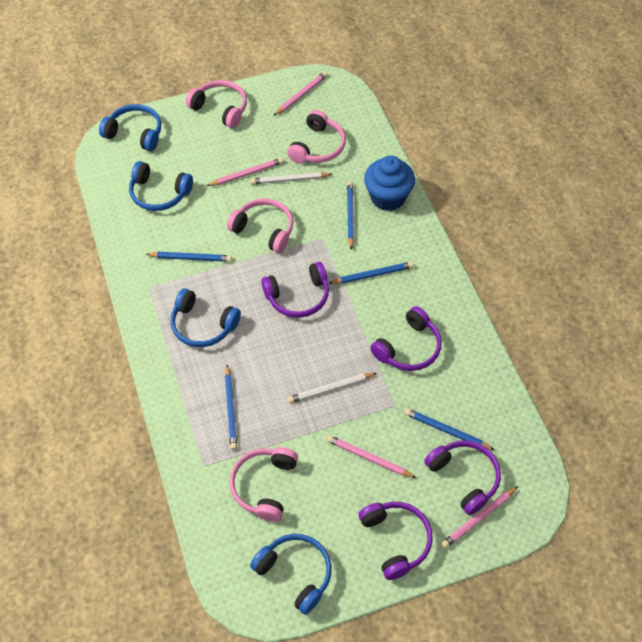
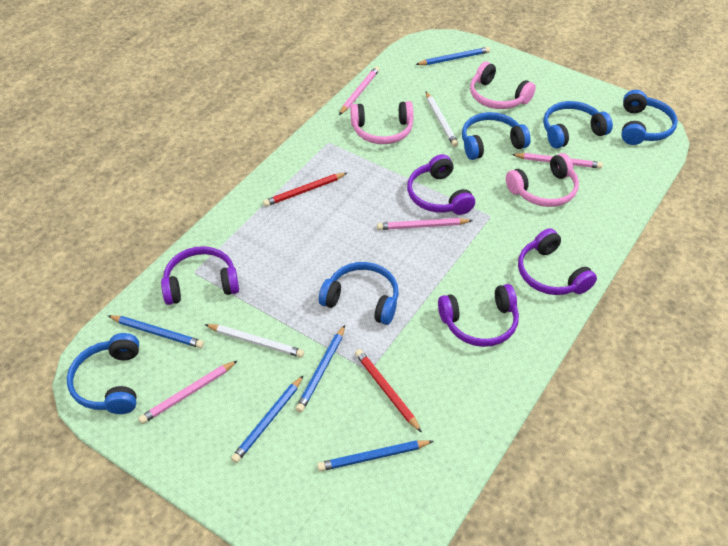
blue cupcake: 1 -> 0
blue headphones: 4 -> 5
pink headphones: 4 -> 3
red pencil: 0 -> 2

